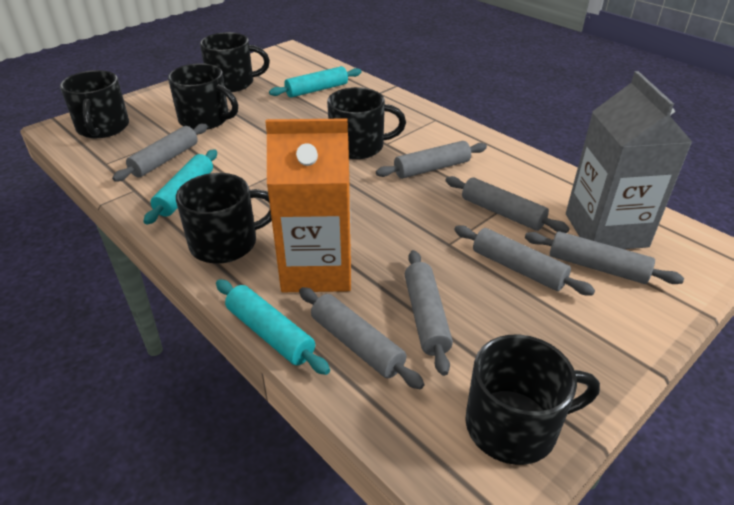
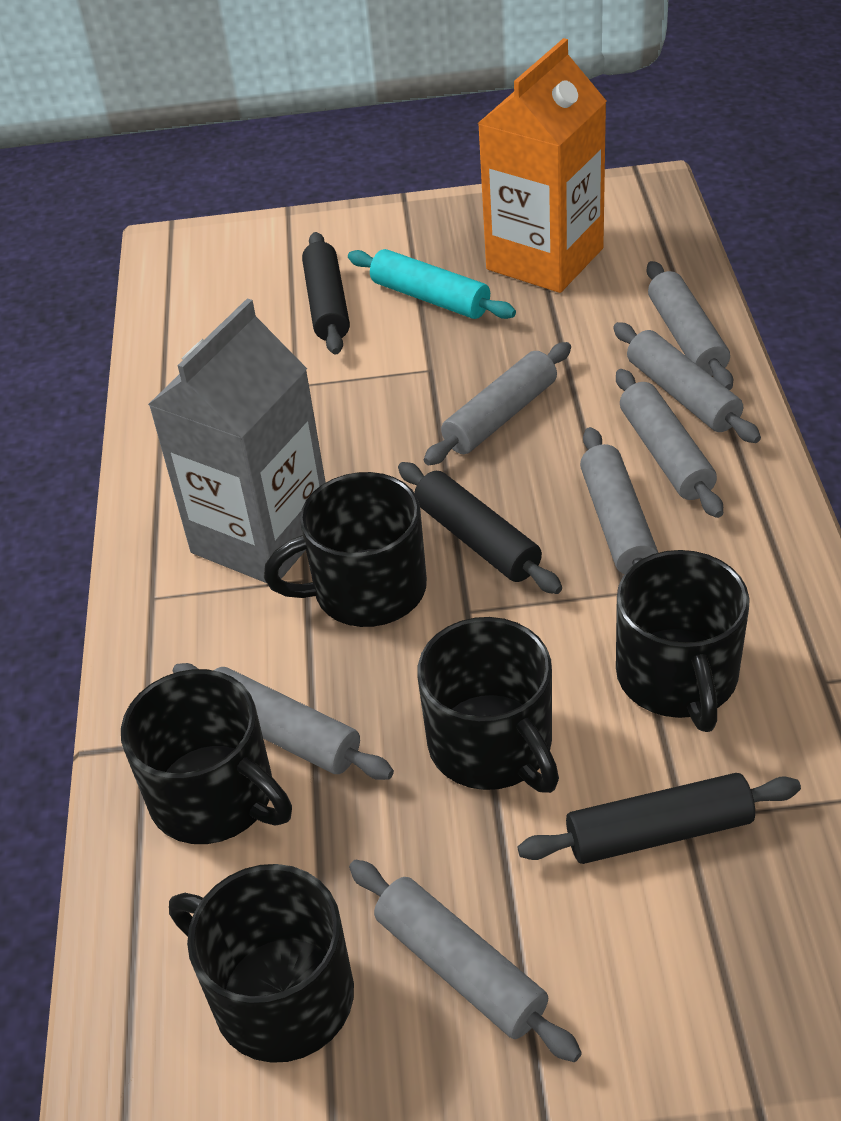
black mug: 6 -> 5
black rolling pin: 0 -> 3
turquoise rolling pin: 3 -> 1

